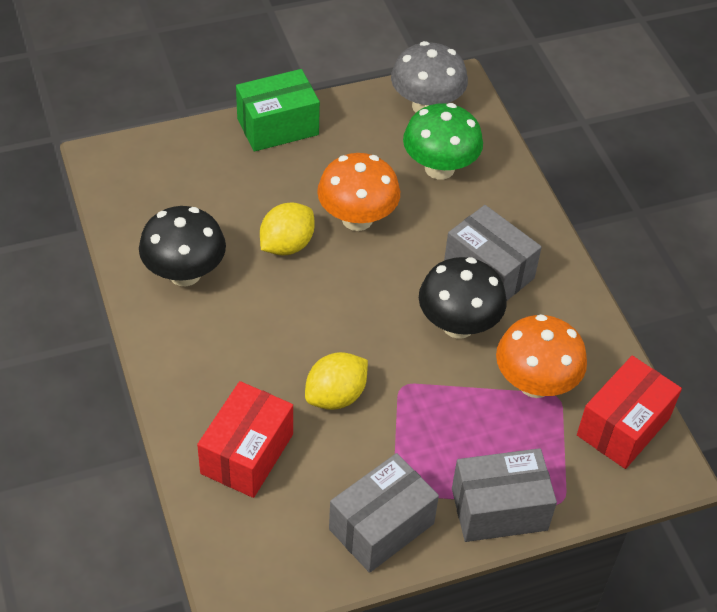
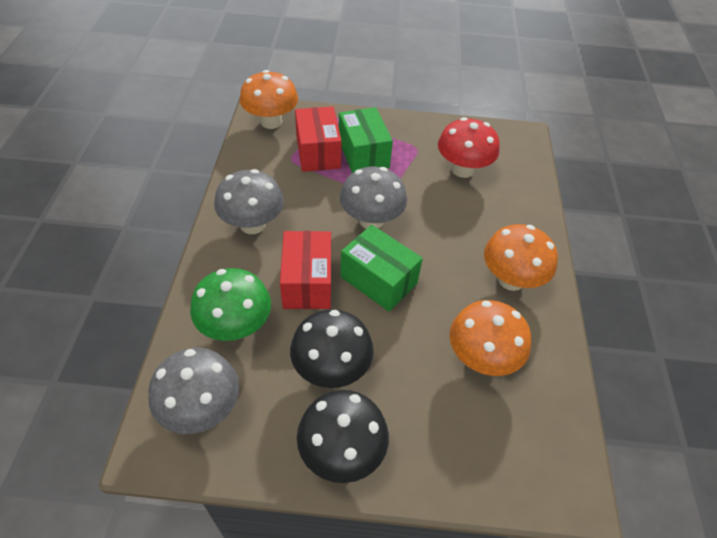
green box: 1 -> 2
grey box: 3 -> 0
grey mushroom: 1 -> 3
orange mushroom: 2 -> 3
red mushroom: 0 -> 1
yellow lemon: 2 -> 0

